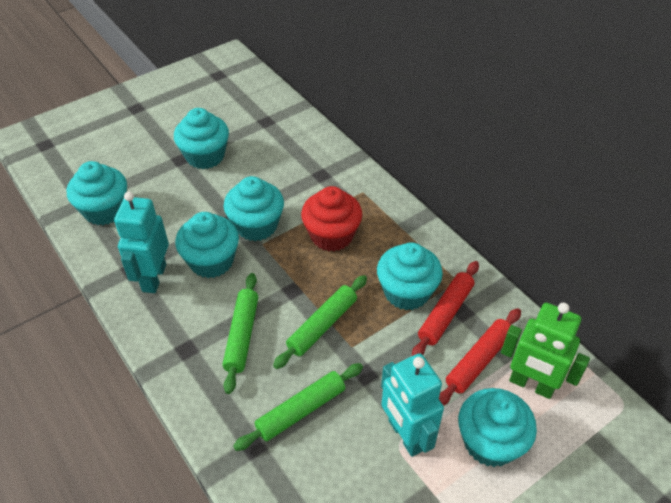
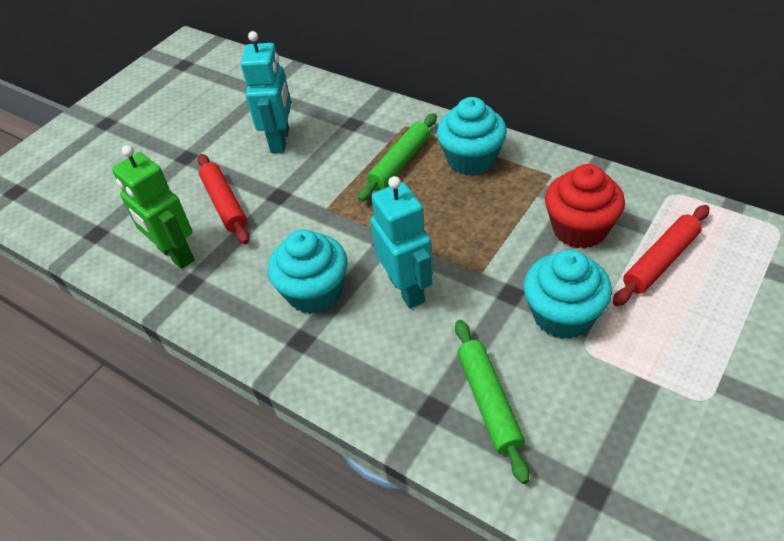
green rolling pin: 3 -> 2
turquoise cupcake: 6 -> 3

